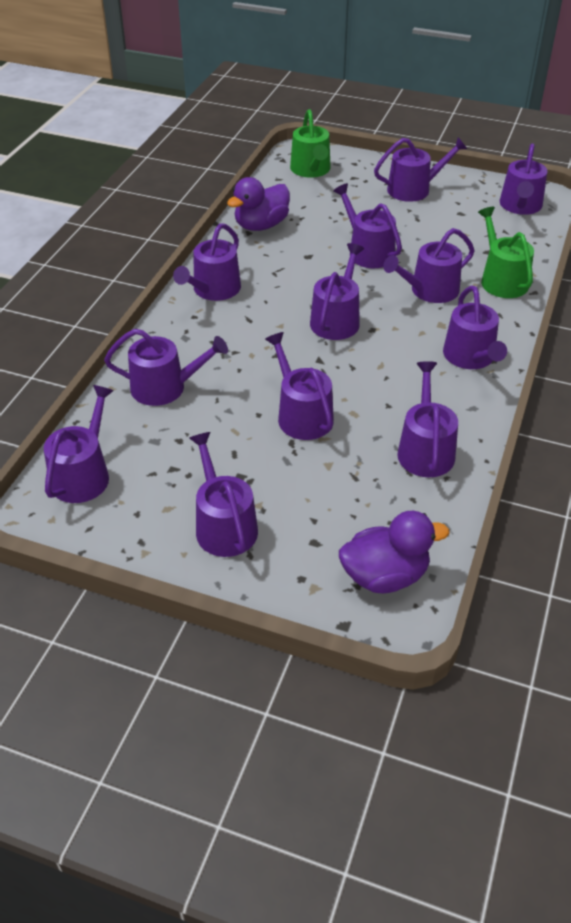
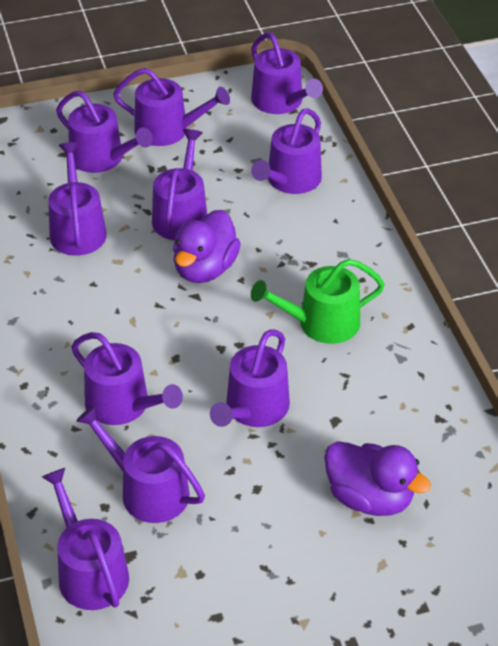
green watering can: 2 -> 1
purple watering can: 12 -> 10

